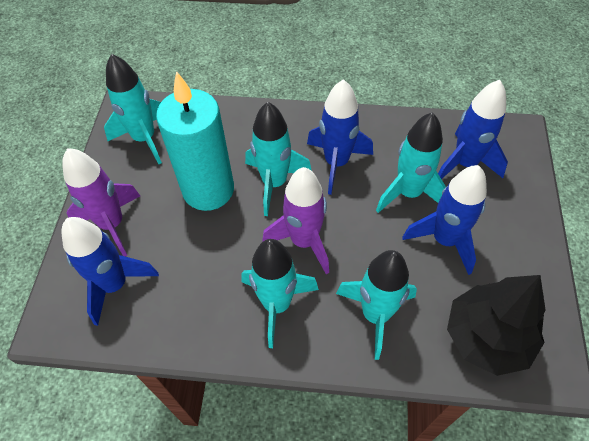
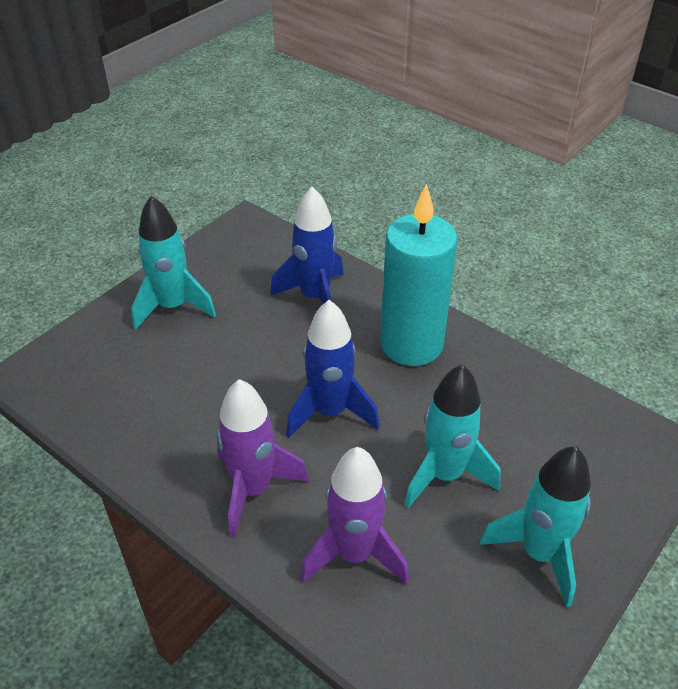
black tree: 1 -> 0
blue rocket: 4 -> 2
turquoise rocket: 5 -> 3

